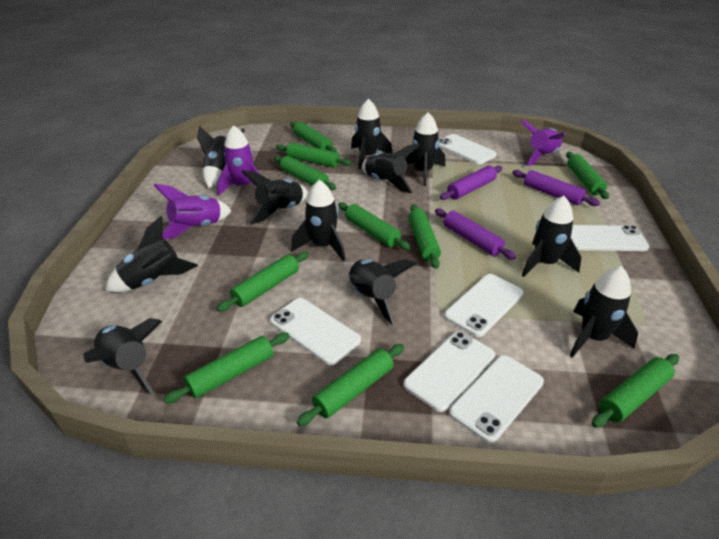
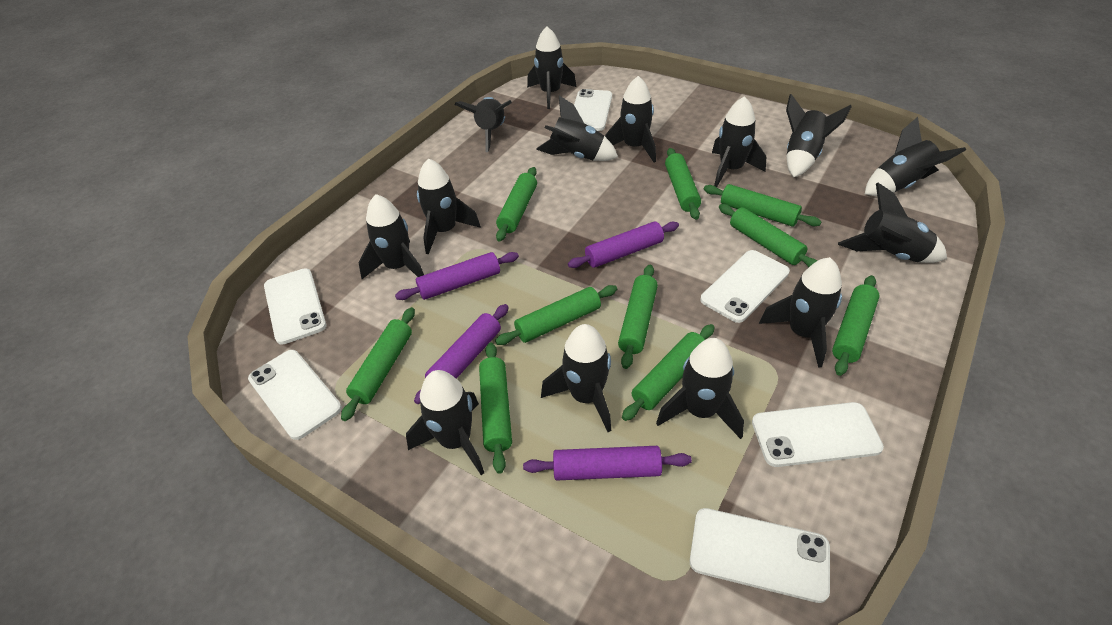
black rocket: 11 -> 14
purple rocket: 3 -> 0
purple rolling pin: 3 -> 4

